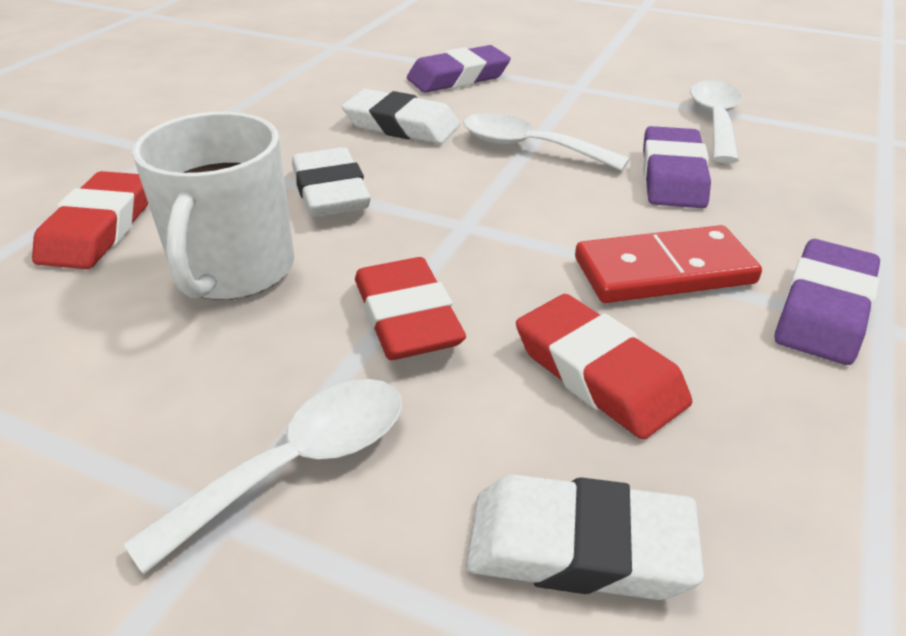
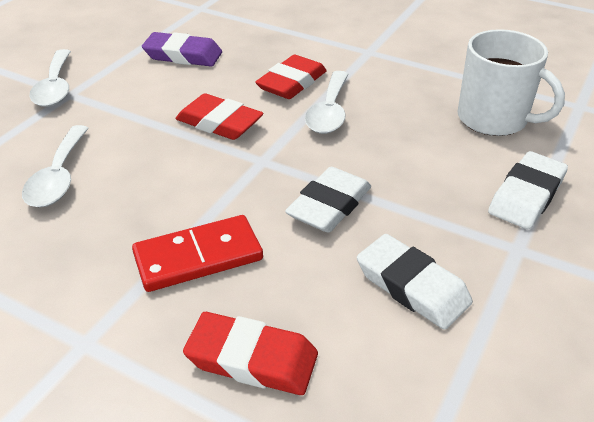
purple eraser: 3 -> 1

